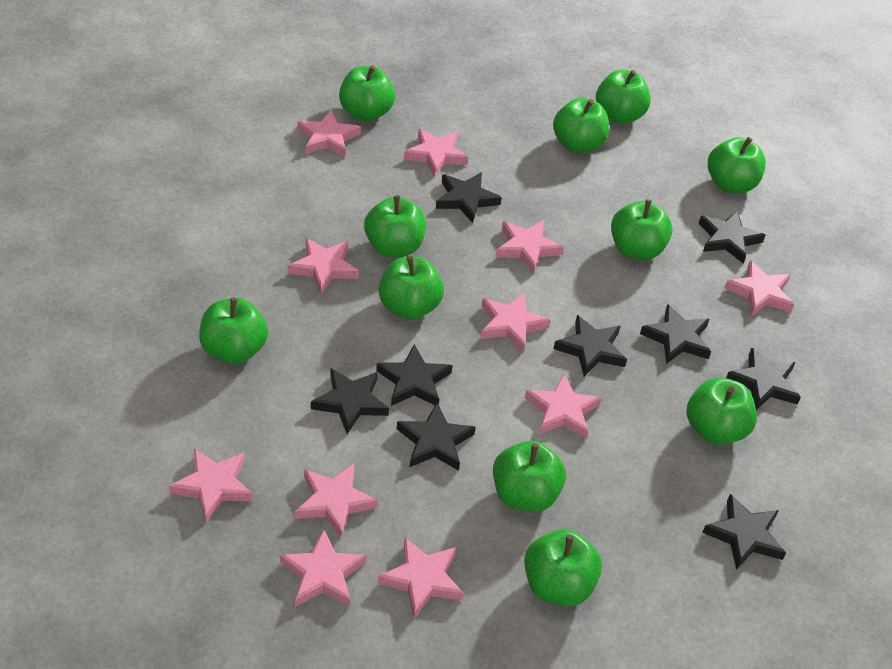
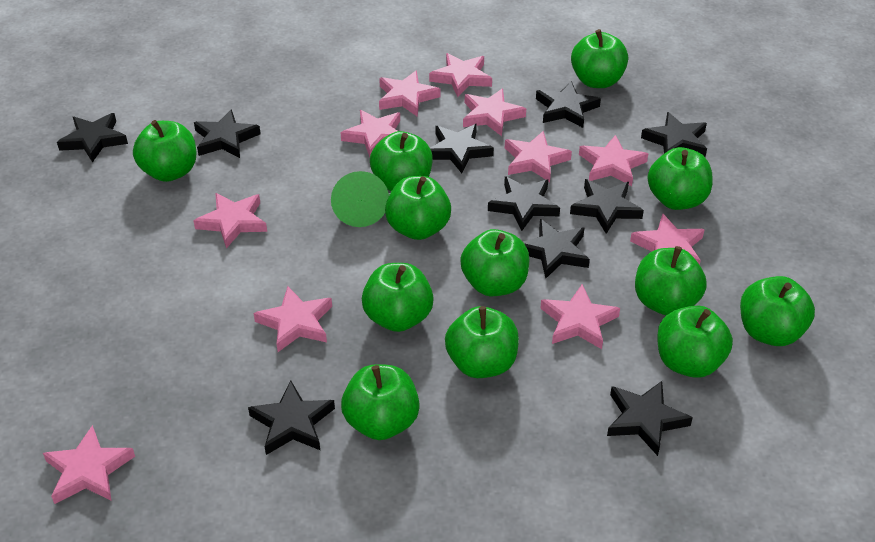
black star: 9 -> 10
green apple: 11 -> 12
green cone: 0 -> 1

